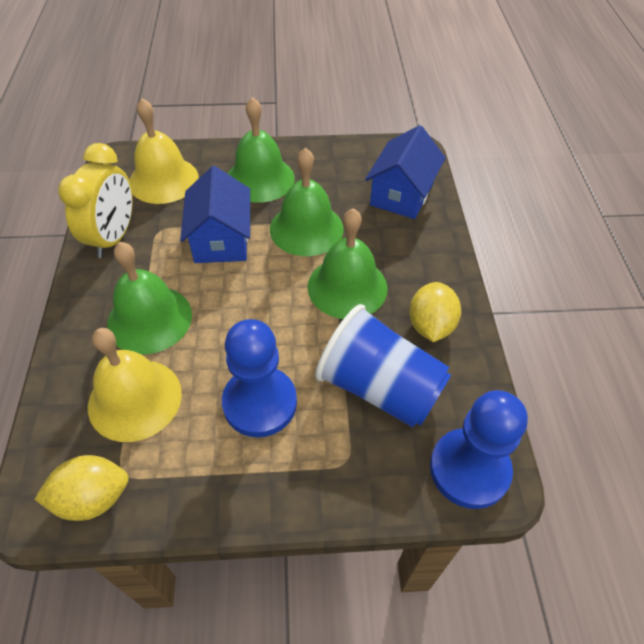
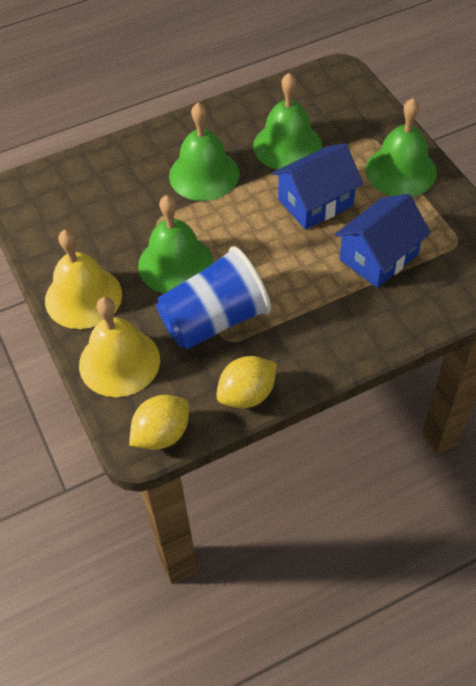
blue pawn: 2 -> 0
yellow clock: 1 -> 0

